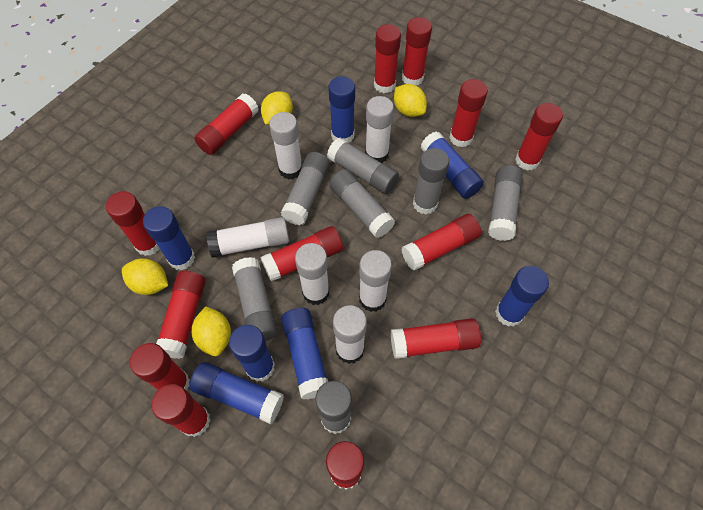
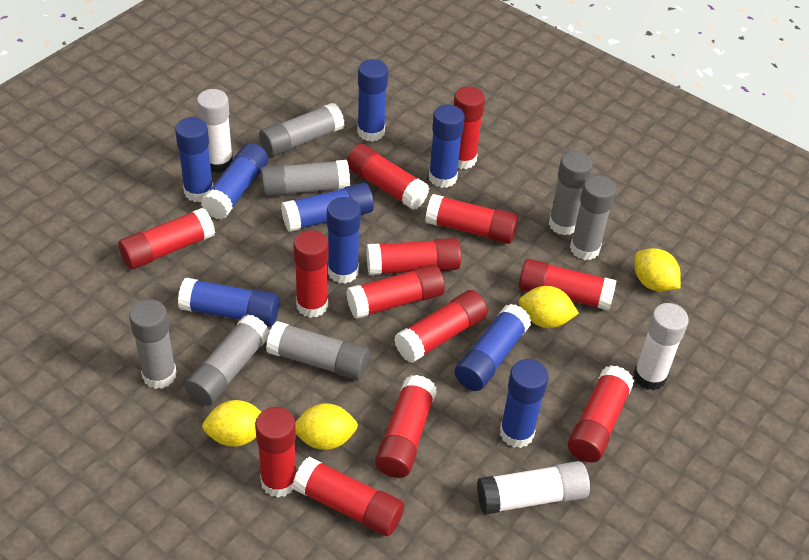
blue glue stick: 7 -> 9
white glue stick: 6 -> 3

